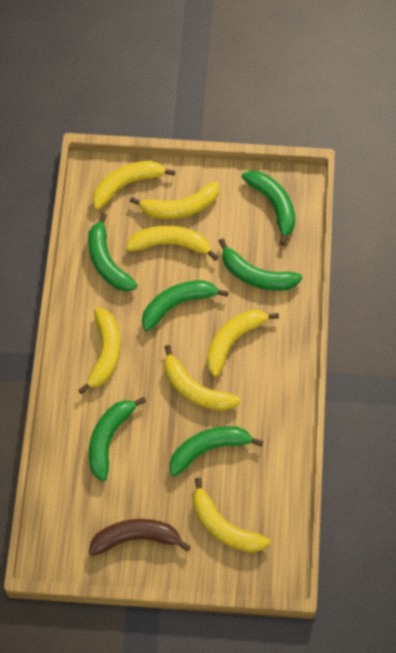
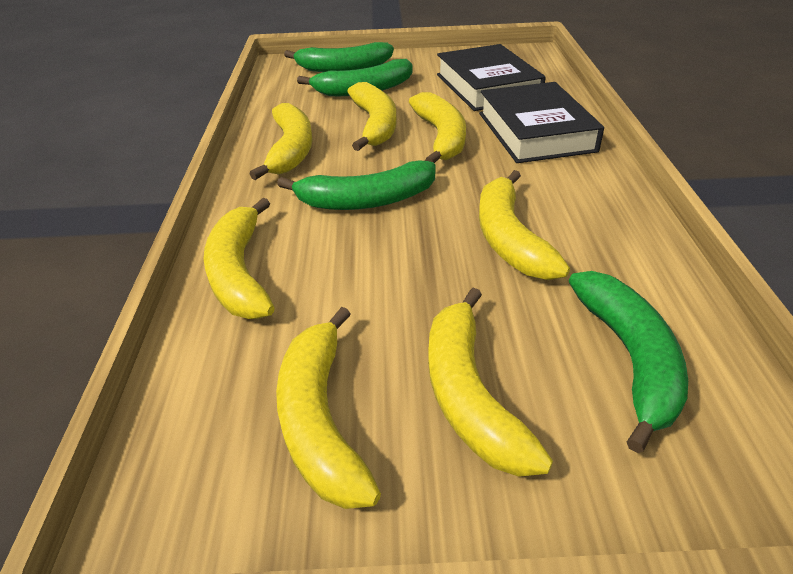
black book: 0 -> 2
brown banana: 1 -> 0
green banana: 6 -> 4

